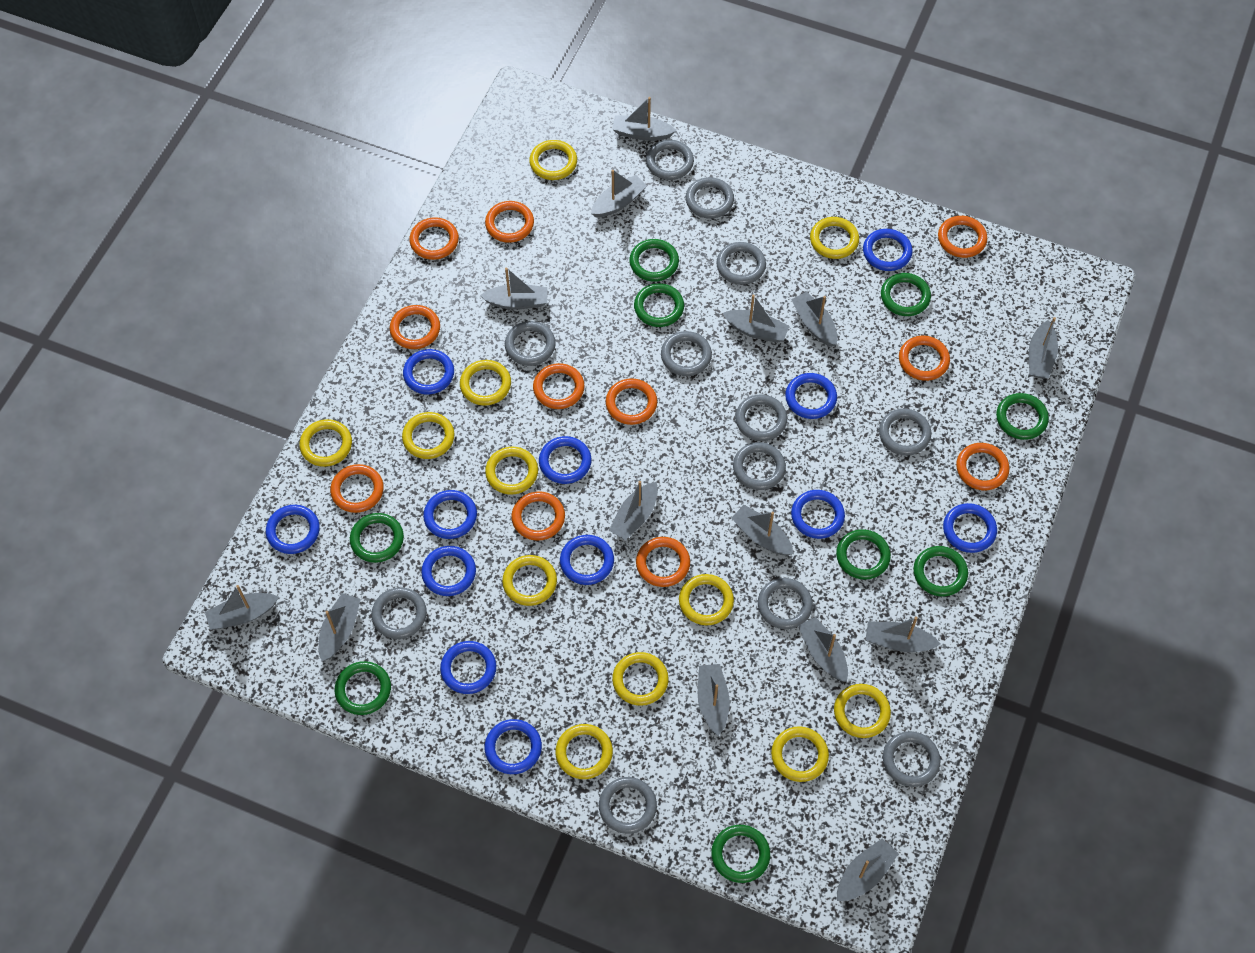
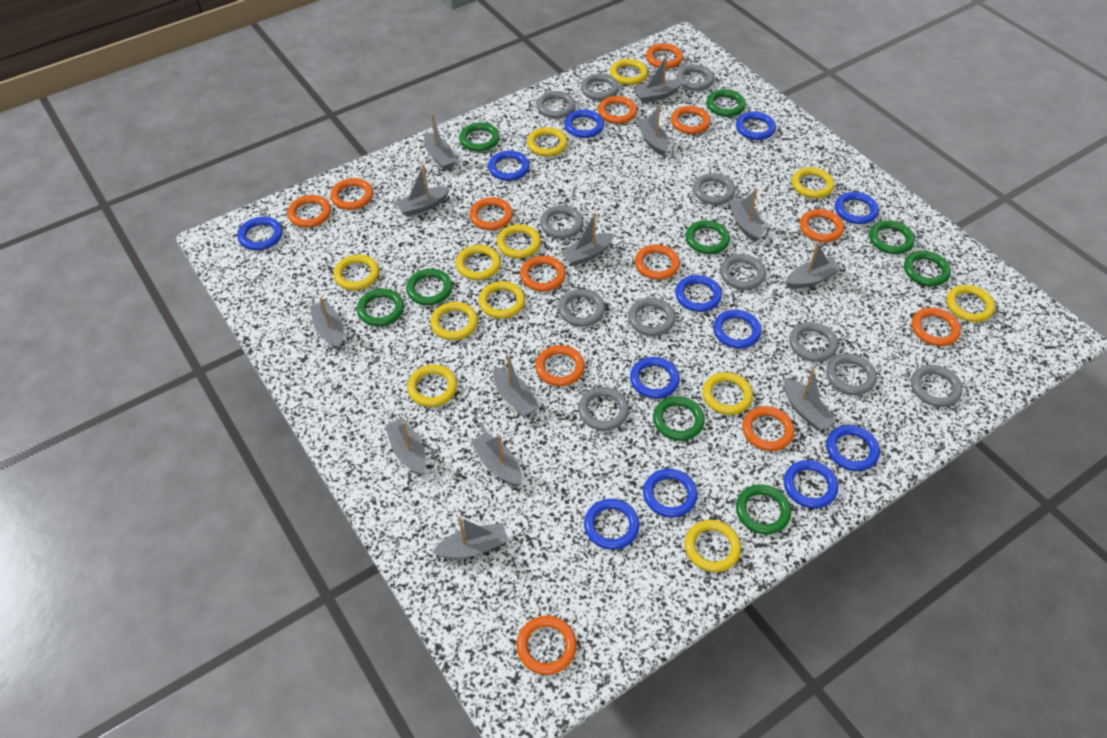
grey boat: 14 -> 13
orange ring: 11 -> 13

